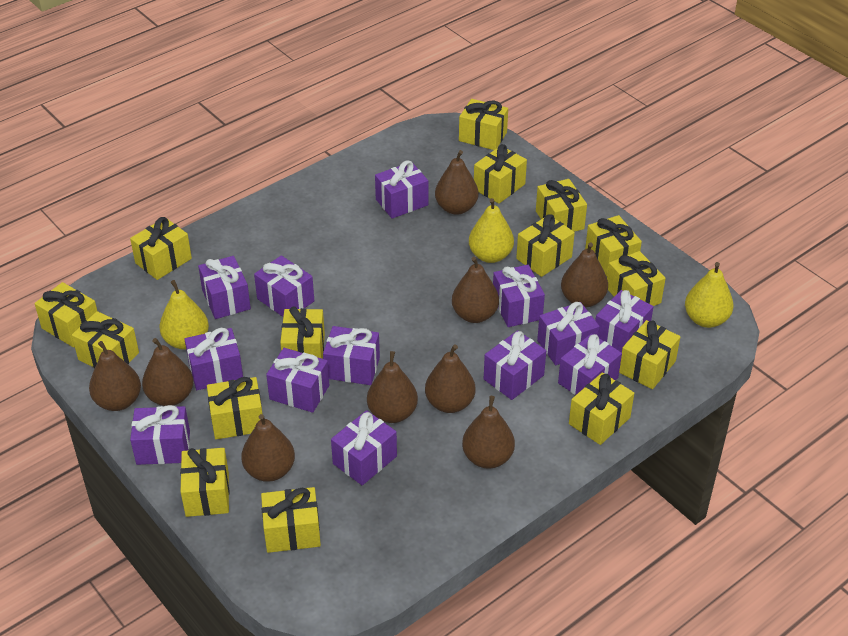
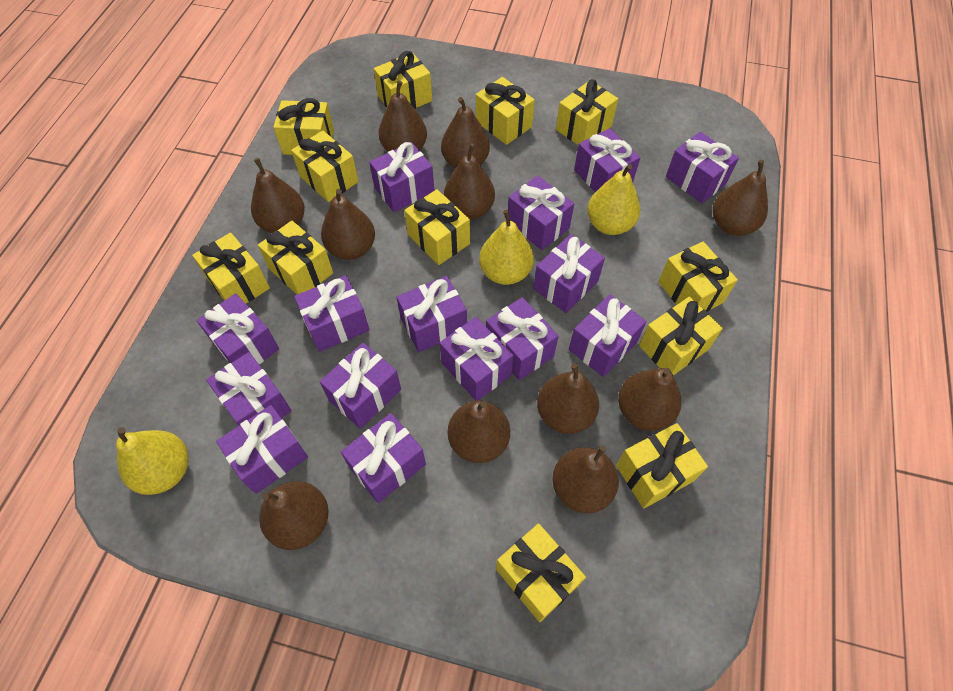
brown pear: 9 -> 11
purple gift: 13 -> 15
yellow gift: 15 -> 12

